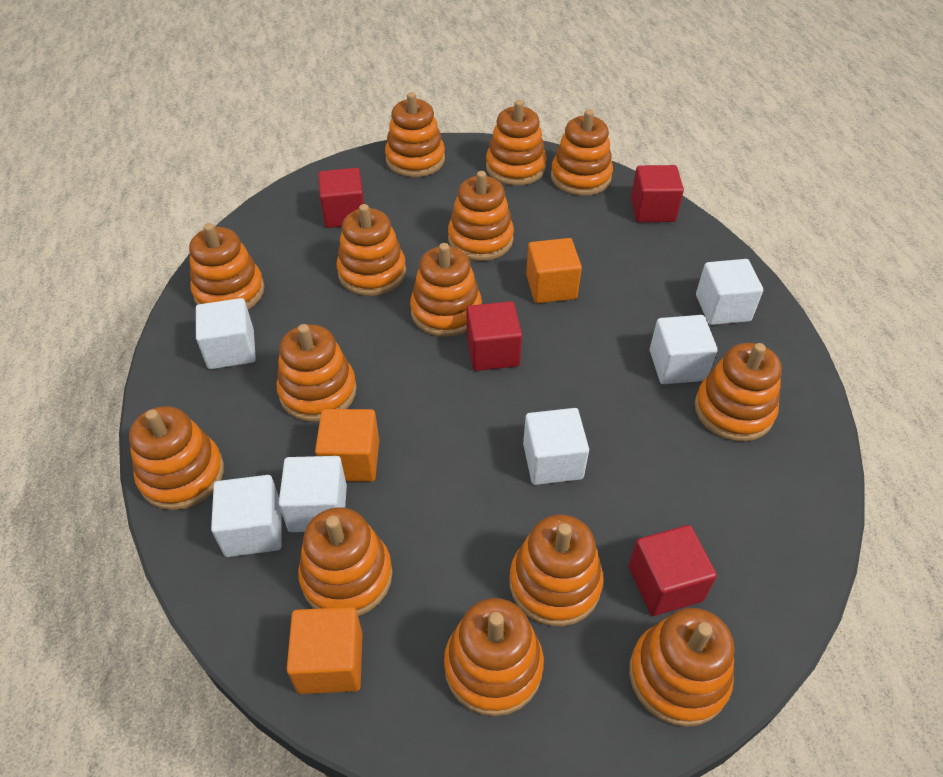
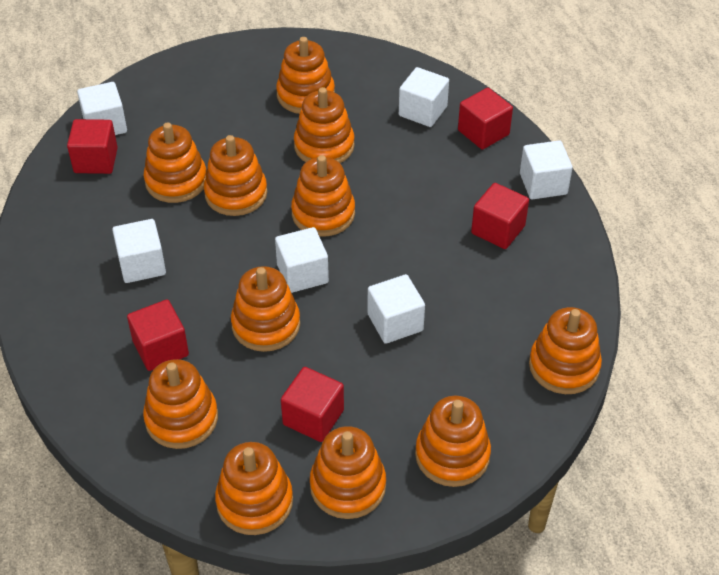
orange cube: 3 -> 0
orange stacking toy: 14 -> 11
red cube: 4 -> 5

